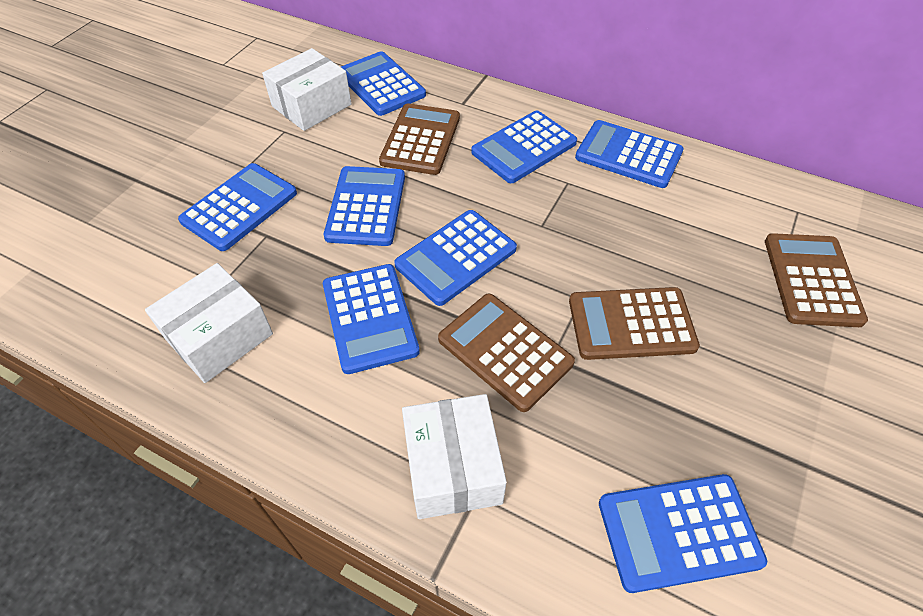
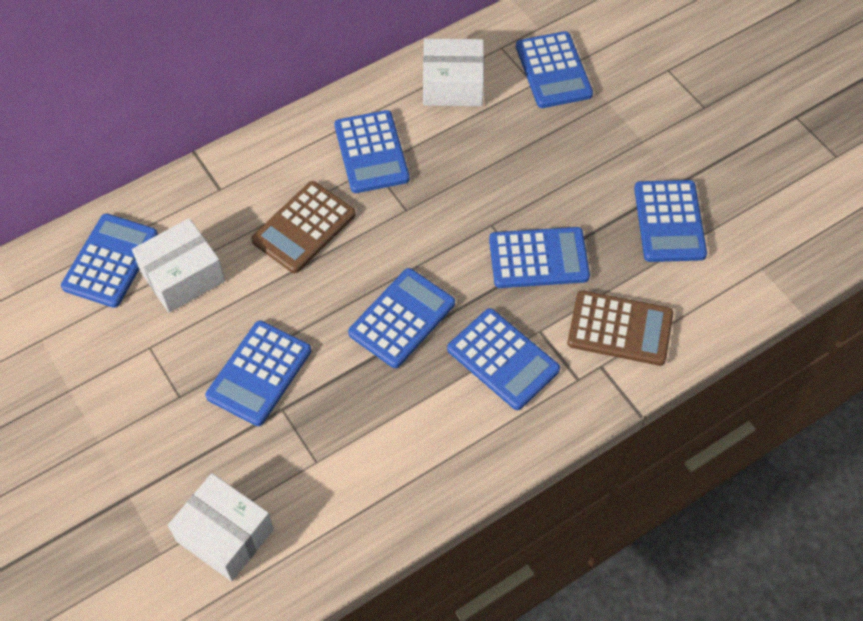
brown calculator: 4 -> 2

